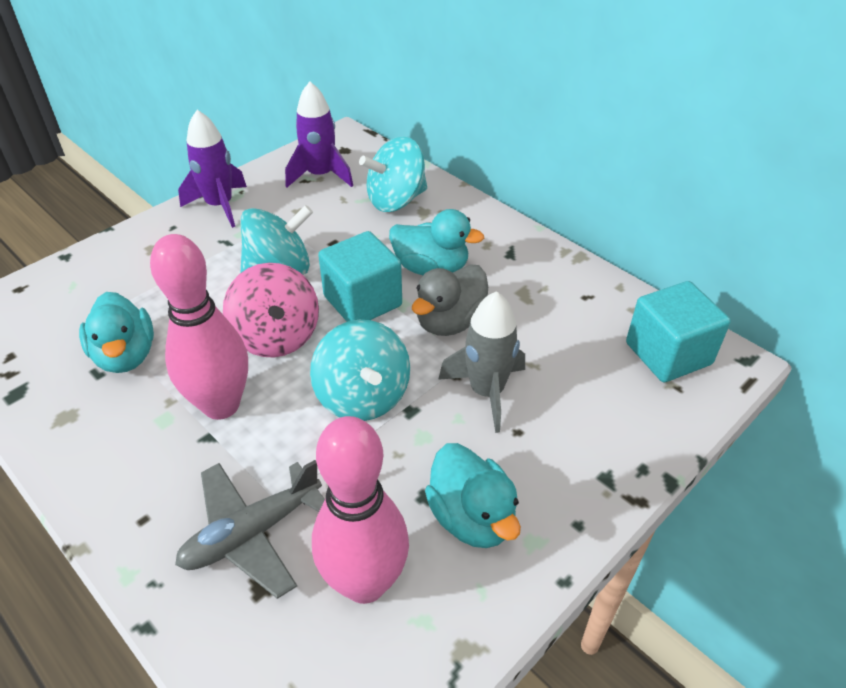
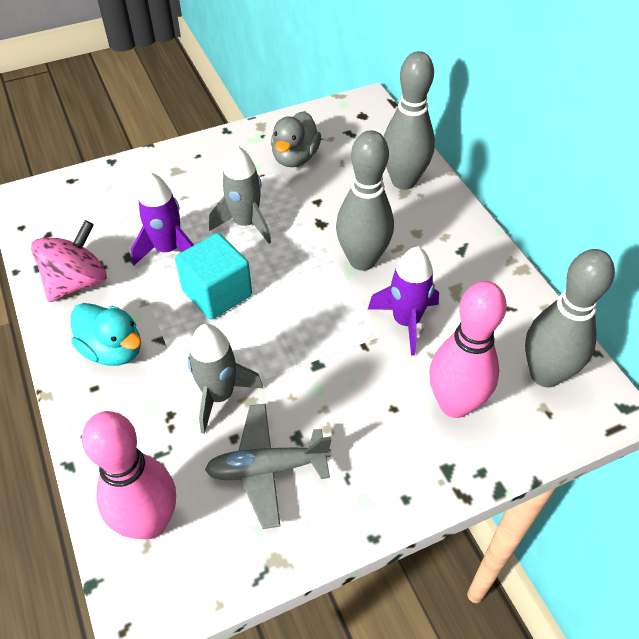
grey bowling pin: 0 -> 3
grey rocket: 1 -> 2
turquoise cube: 2 -> 1
turquoise duck: 3 -> 1
turquoise spinning top: 3 -> 0

